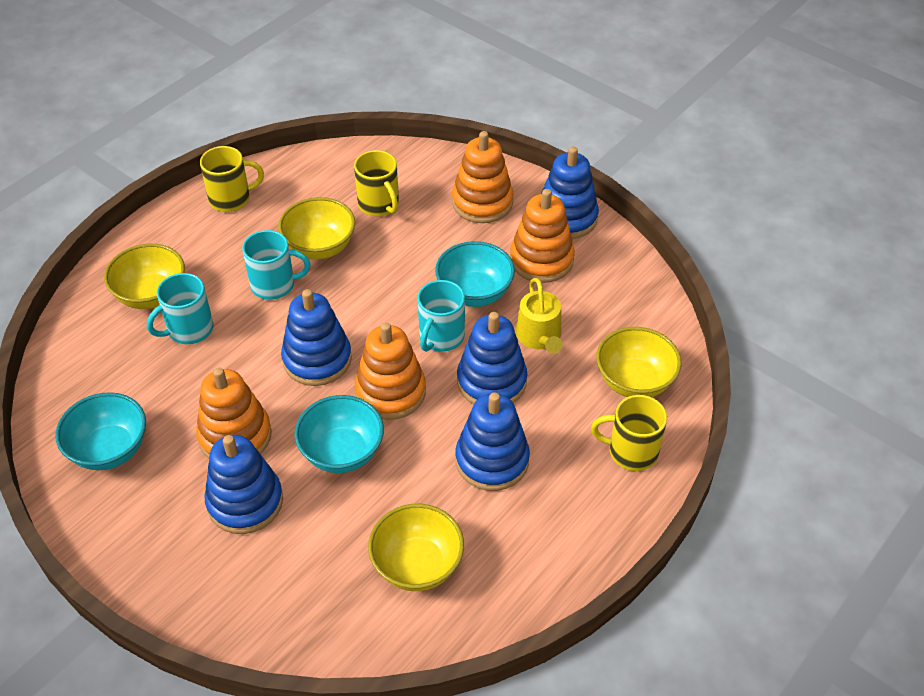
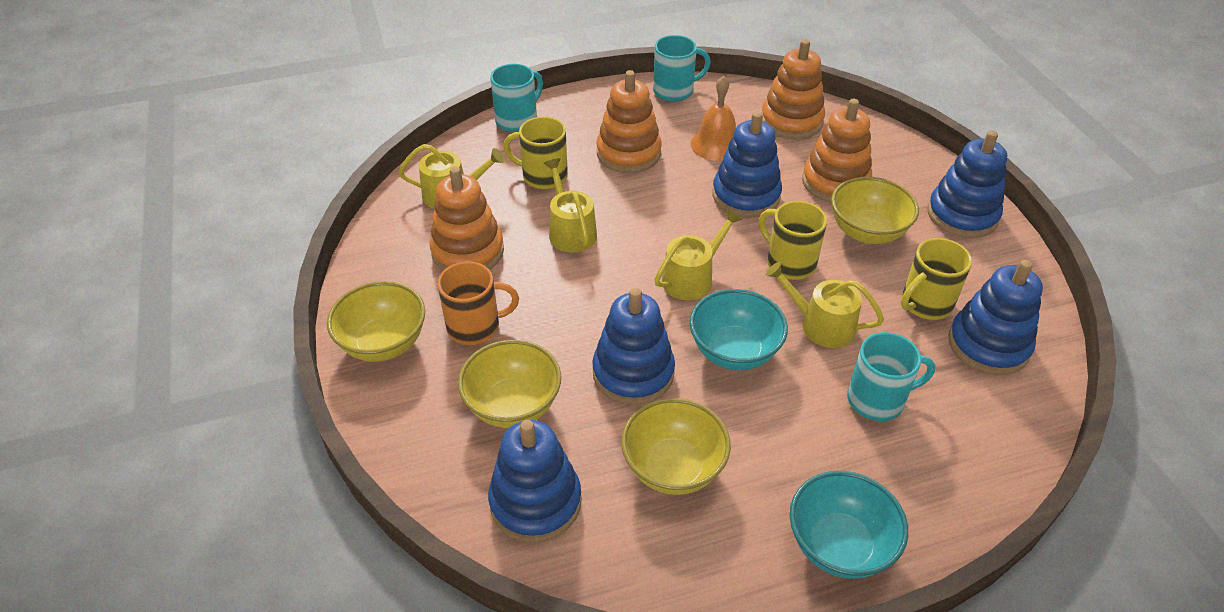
orange bell: 0 -> 1
orange mug: 0 -> 1
turquoise bowl: 3 -> 2
yellow watering can: 1 -> 4

